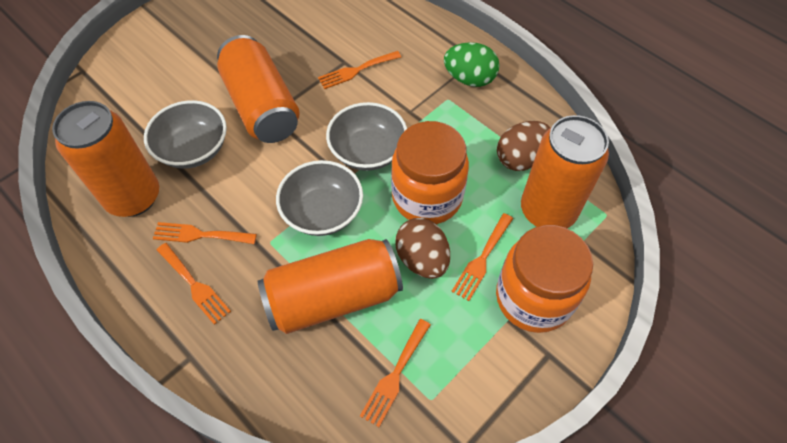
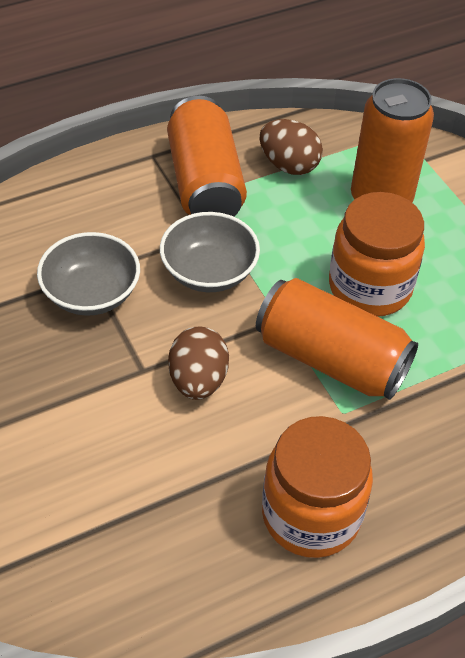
green egg: 1 -> 0
grey bowl: 3 -> 2
orange can: 4 -> 3
orange fork: 5 -> 0

